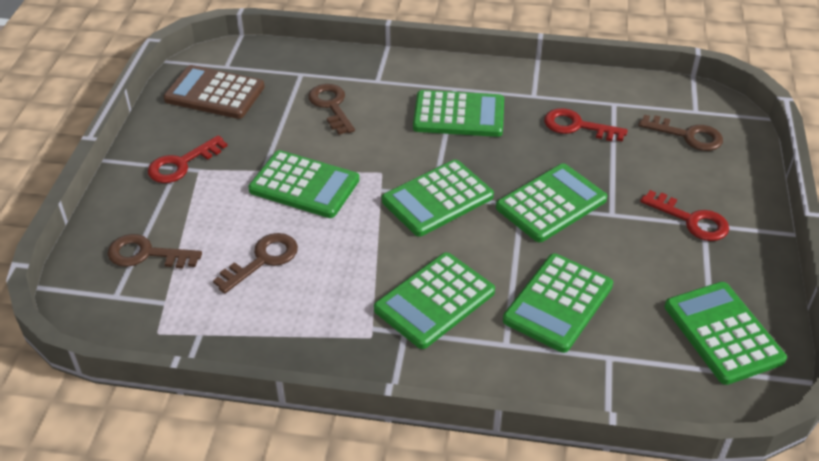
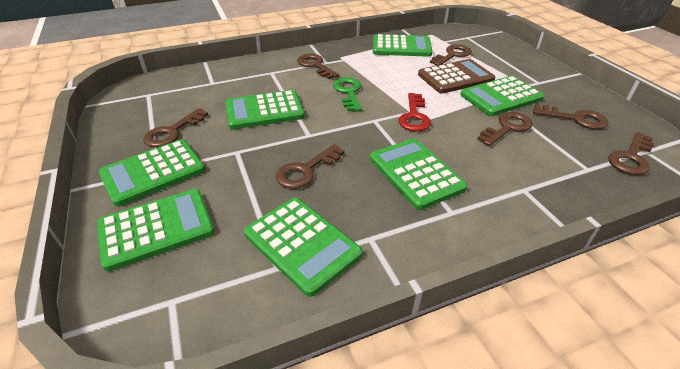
brown key: 4 -> 7
green key: 0 -> 1
red key: 3 -> 1

